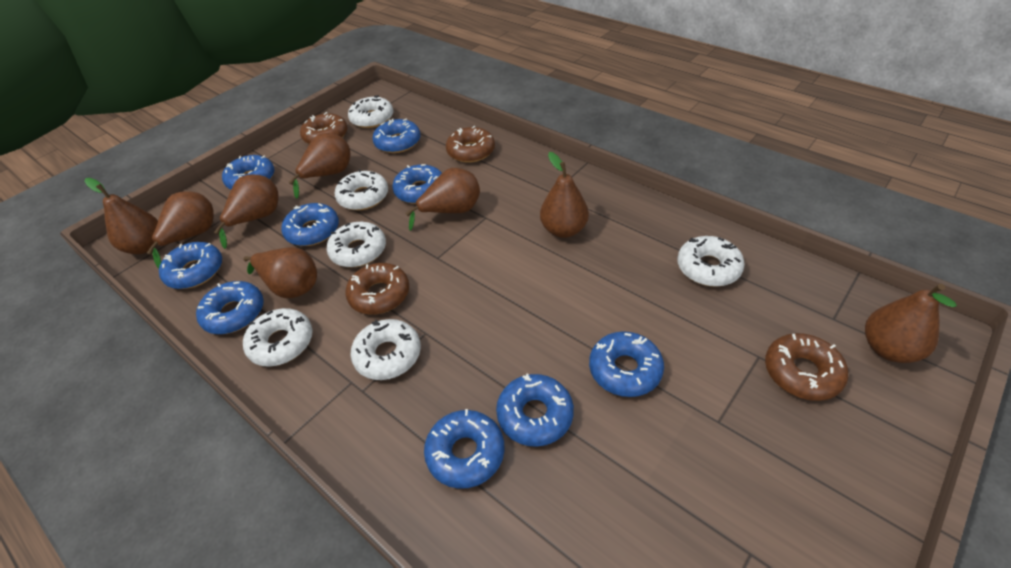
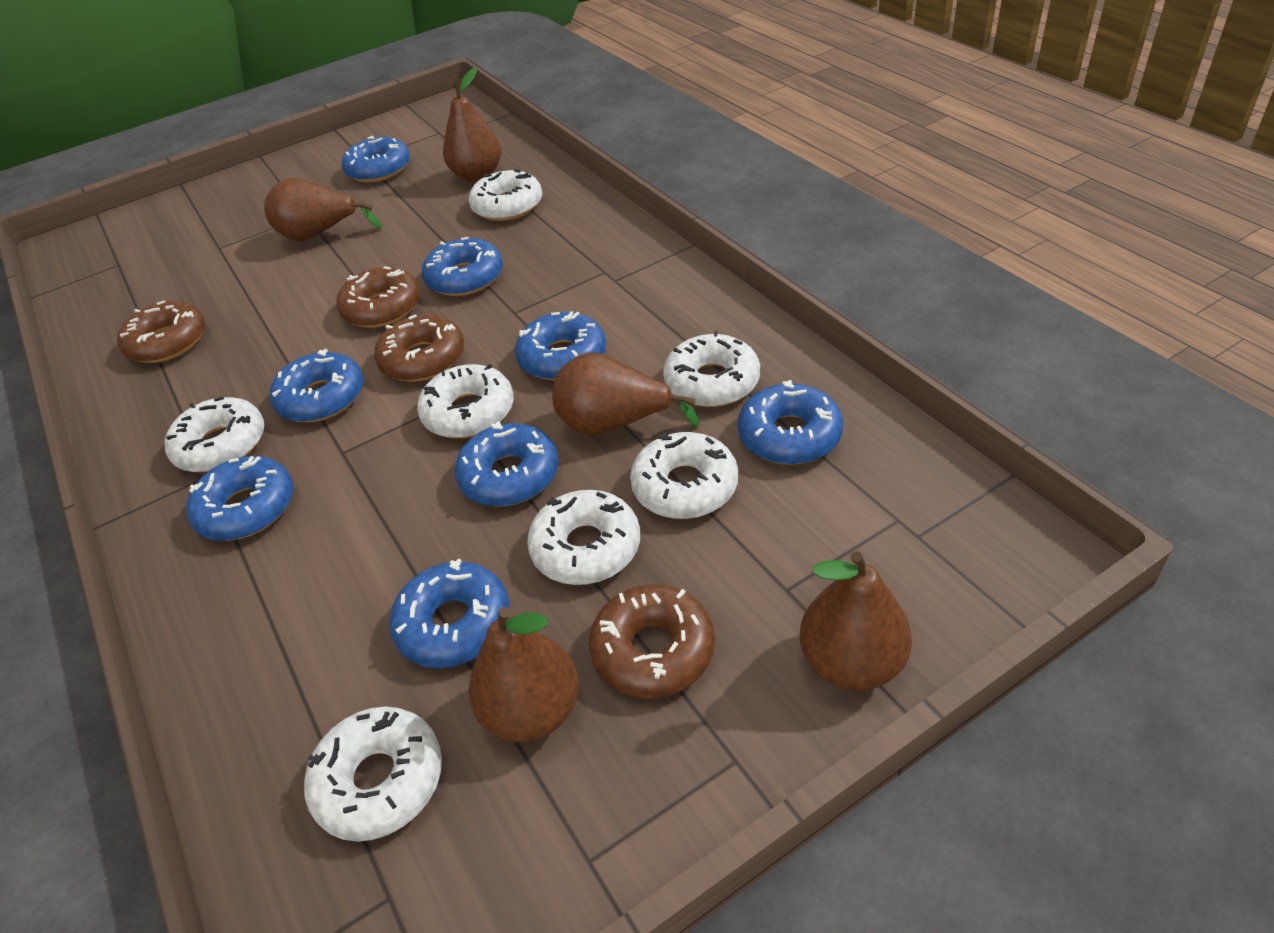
blue donut: 9 -> 8
brown pear: 8 -> 5
white donut: 6 -> 7

